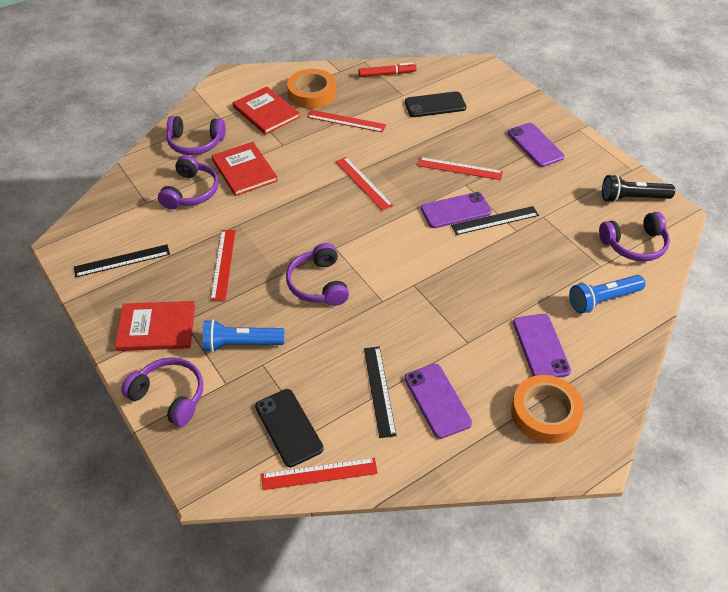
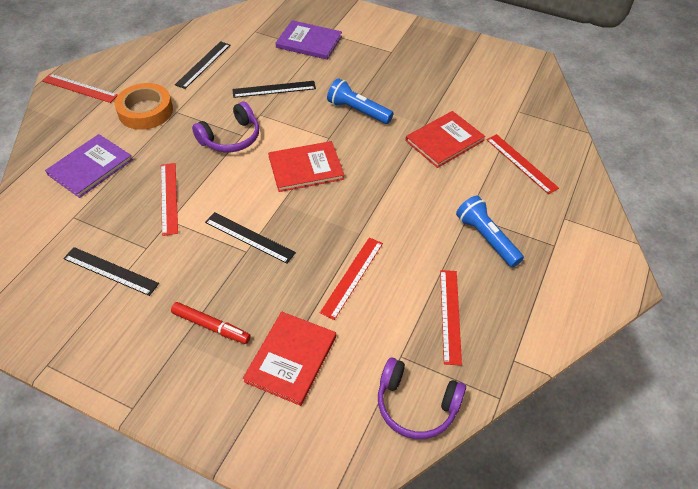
black flashlight: 1 -> 0
black phone: 2 -> 0
black ruler: 3 -> 4
orange tape: 2 -> 1
purple book: 0 -> 2
purple headphones: 5 -> 2
purple phone: 4 -> 0

